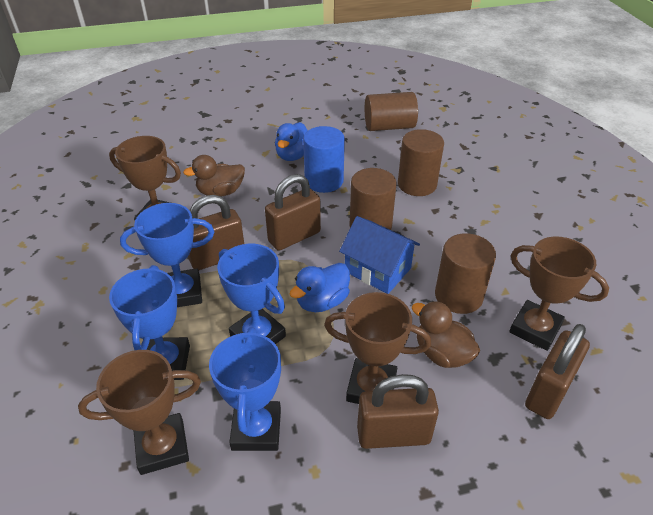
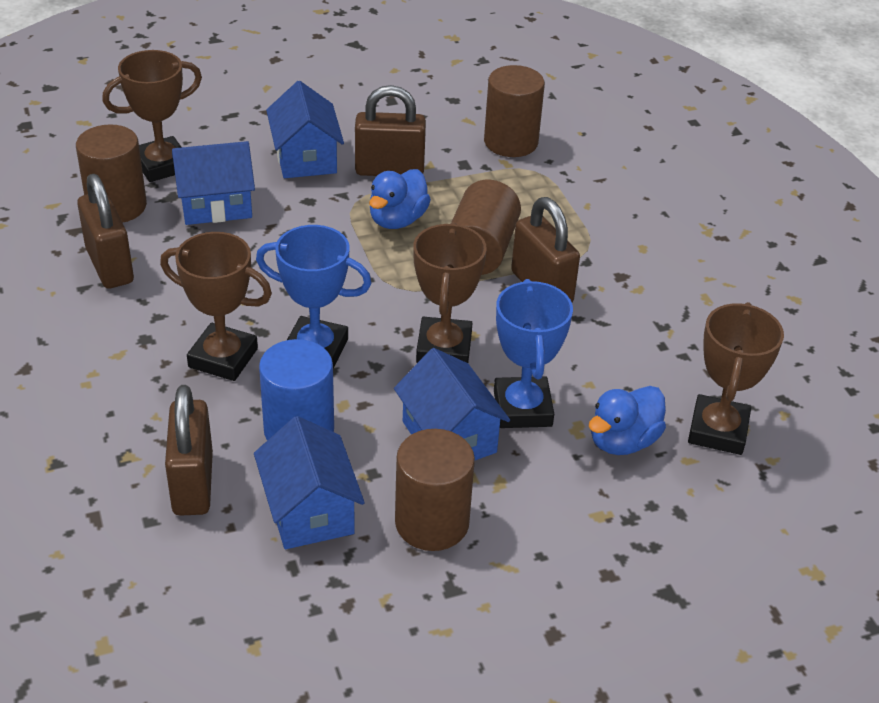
blue house: 1 -> 4
blue trophy: 4 -> 2
brown duck: 2 -> 0

